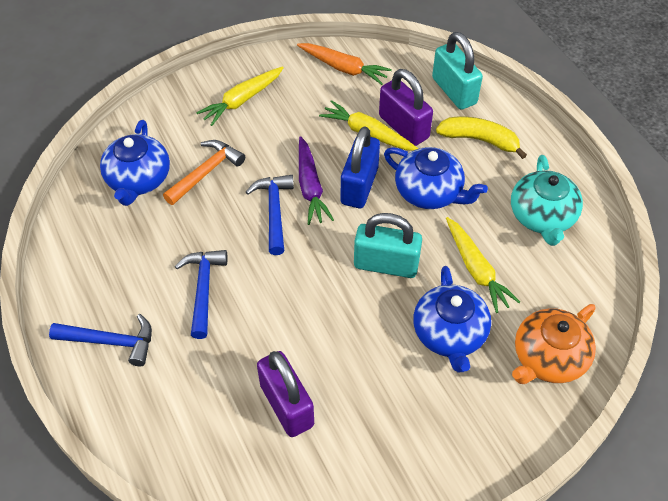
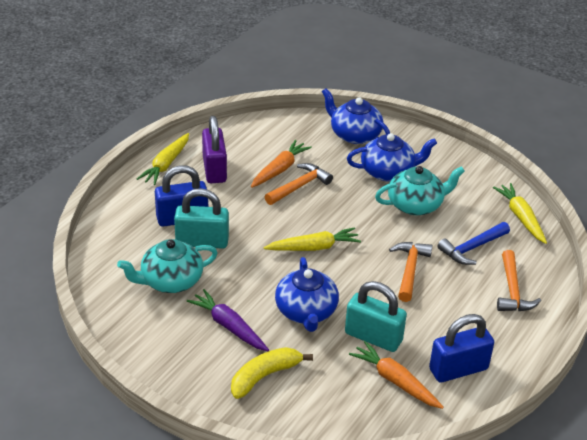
blue hammer: 3 -> 1
blue padlock: 1 -> 2
orange carrot: 1 -> 2
orange hammer: 1 -> 3
orange teapot: 1 -> 0
purple padlock: 2 -> 1
turquoise teapot: 1 -> 2

